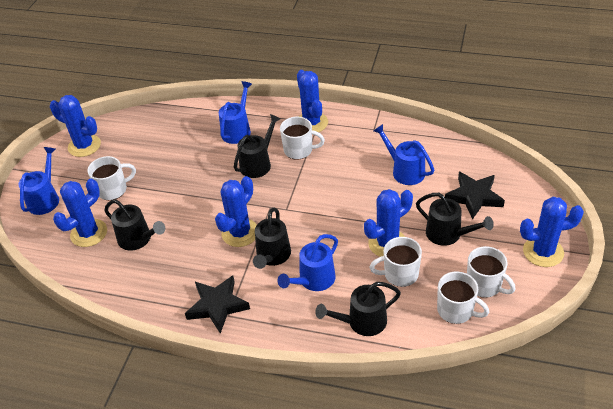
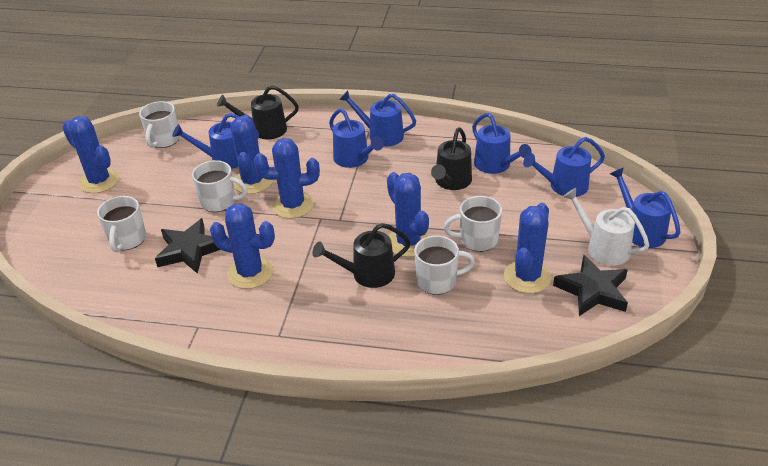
black watering can: 5 -> 3
blue watering can: 4 -> 6
white watering can: 0 -> 1

